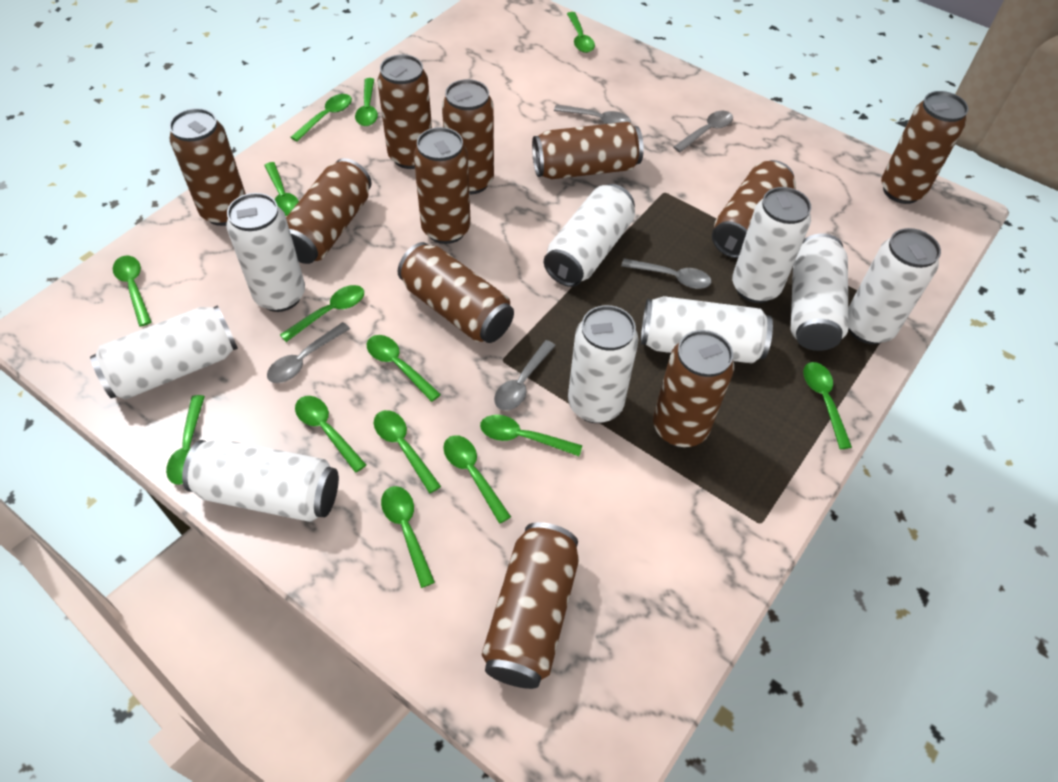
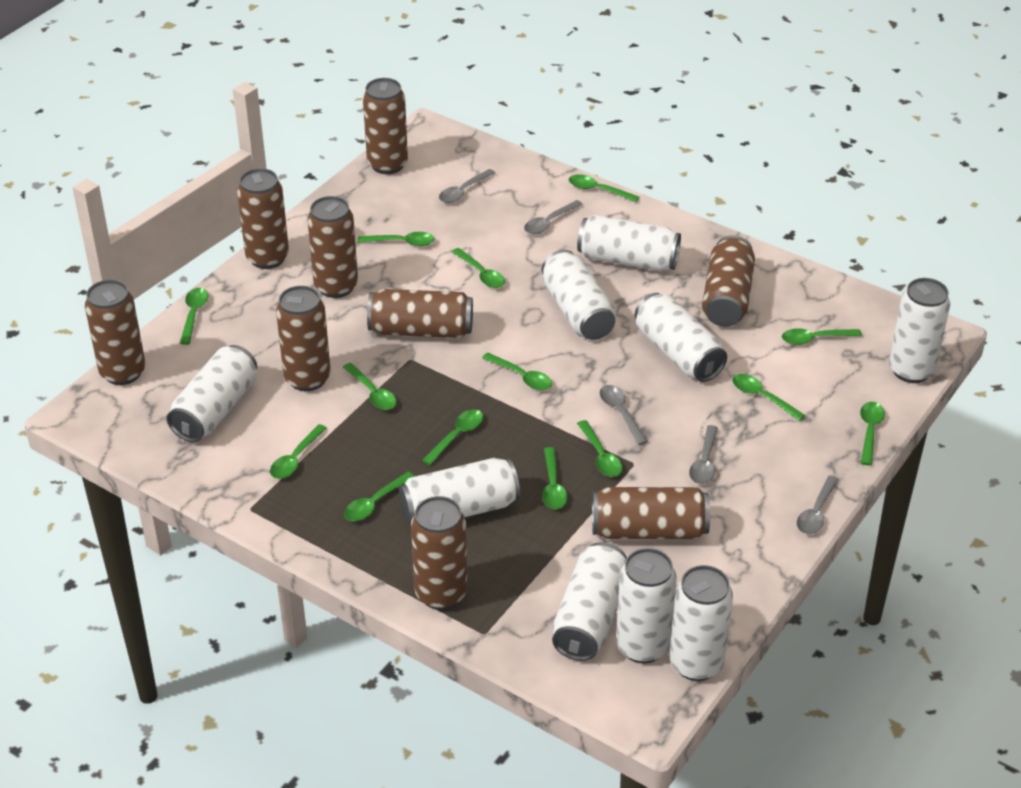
brown can: 11 -> 9

